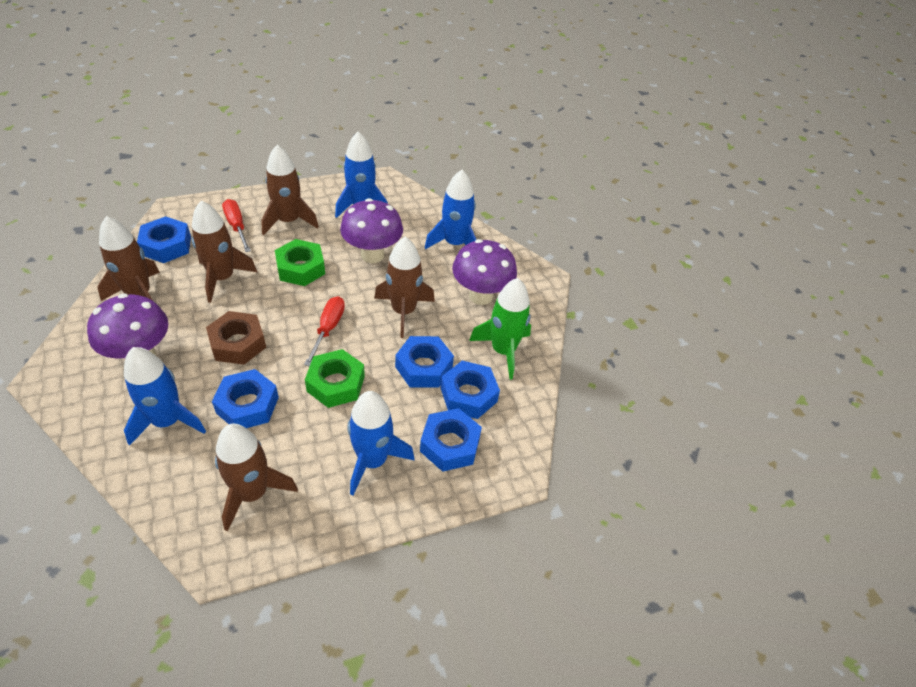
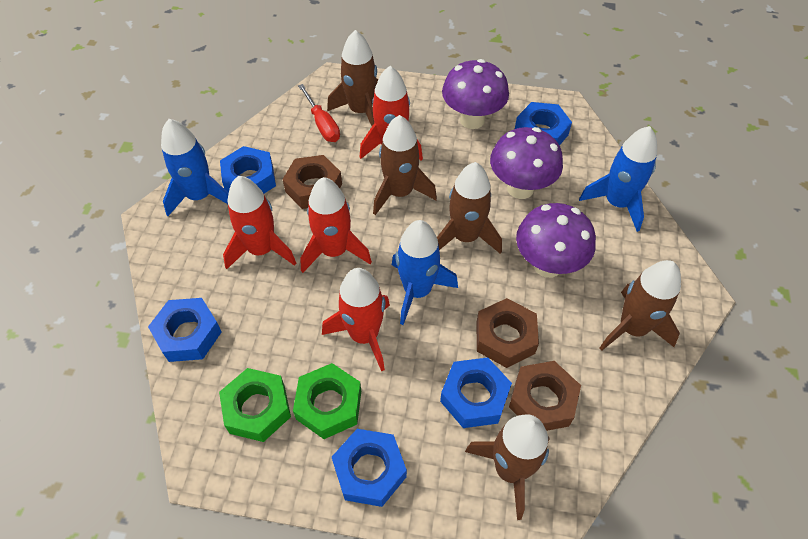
blue rocket: 4 -> 3
brown nut: 1 -> 3
green rocket: 1 -> 0
red rocket: 0 -> 4
red screwdriver: 2 -> 1

